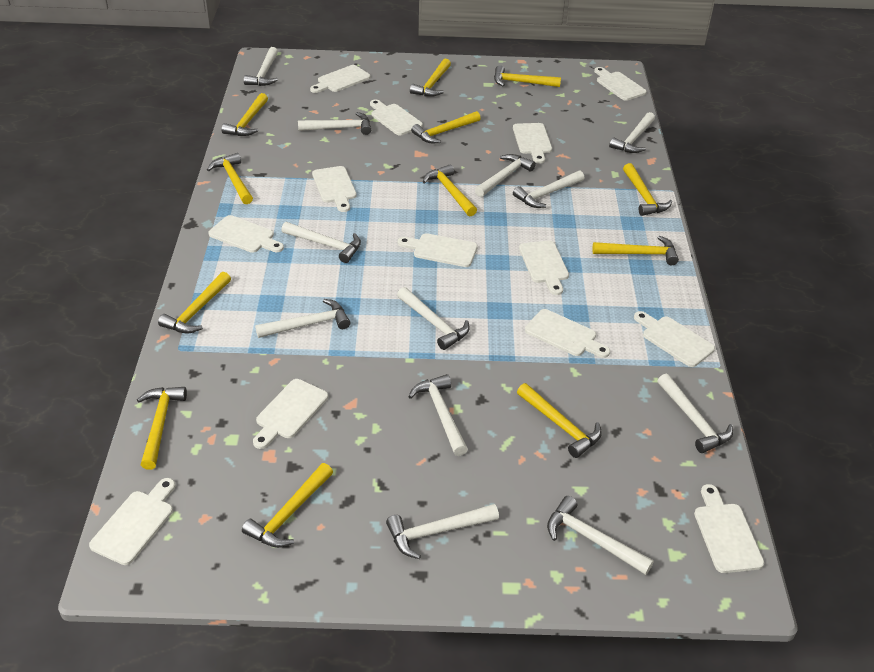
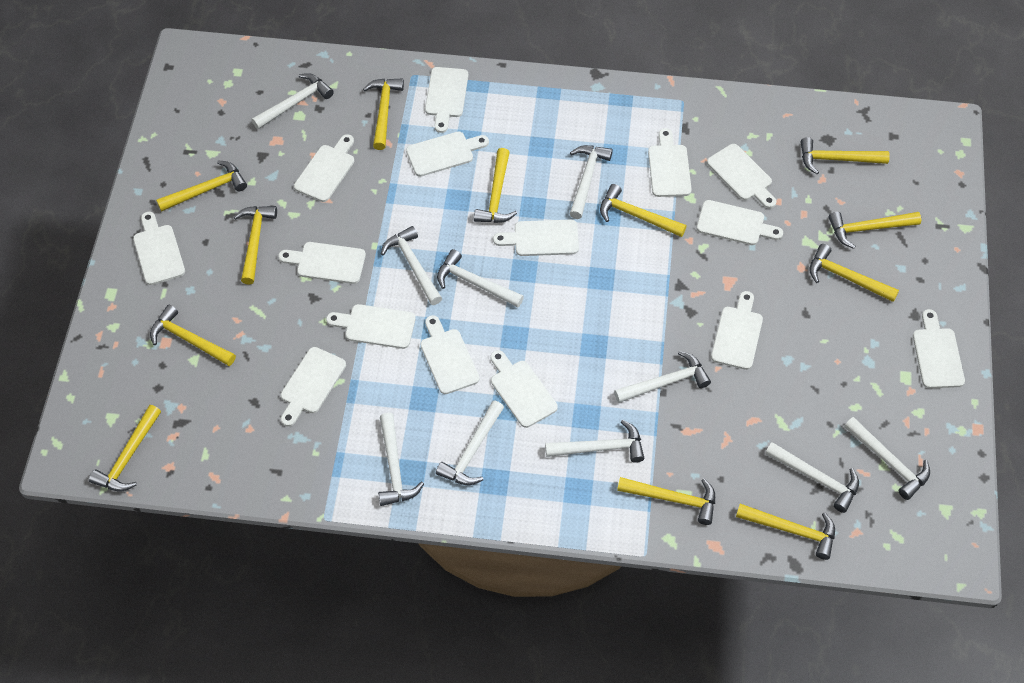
white cutting board: 13 -> 15
white hammer: 12 -> 10

